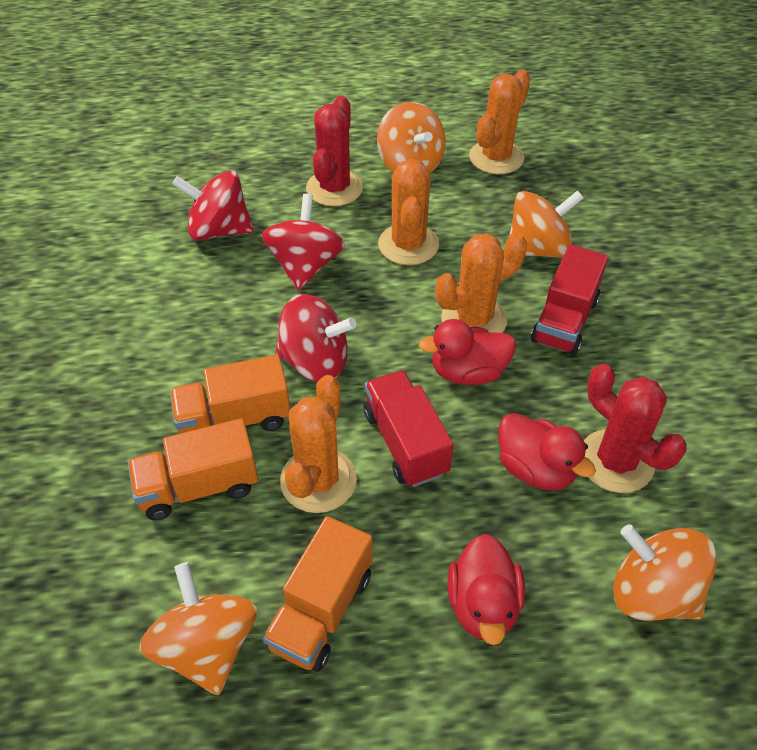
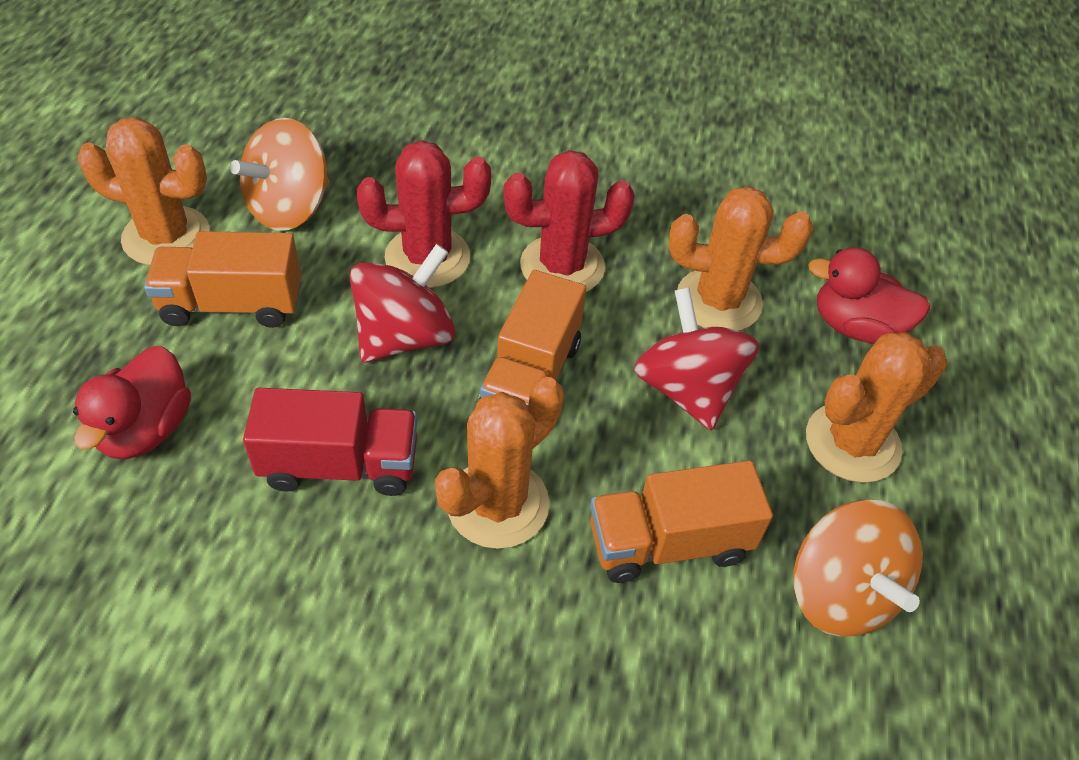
orange spinning top: 4 -> 2
red duck: 3 -> 2
red spinning top: 3 -> 2
red truck: 2 -> 1

